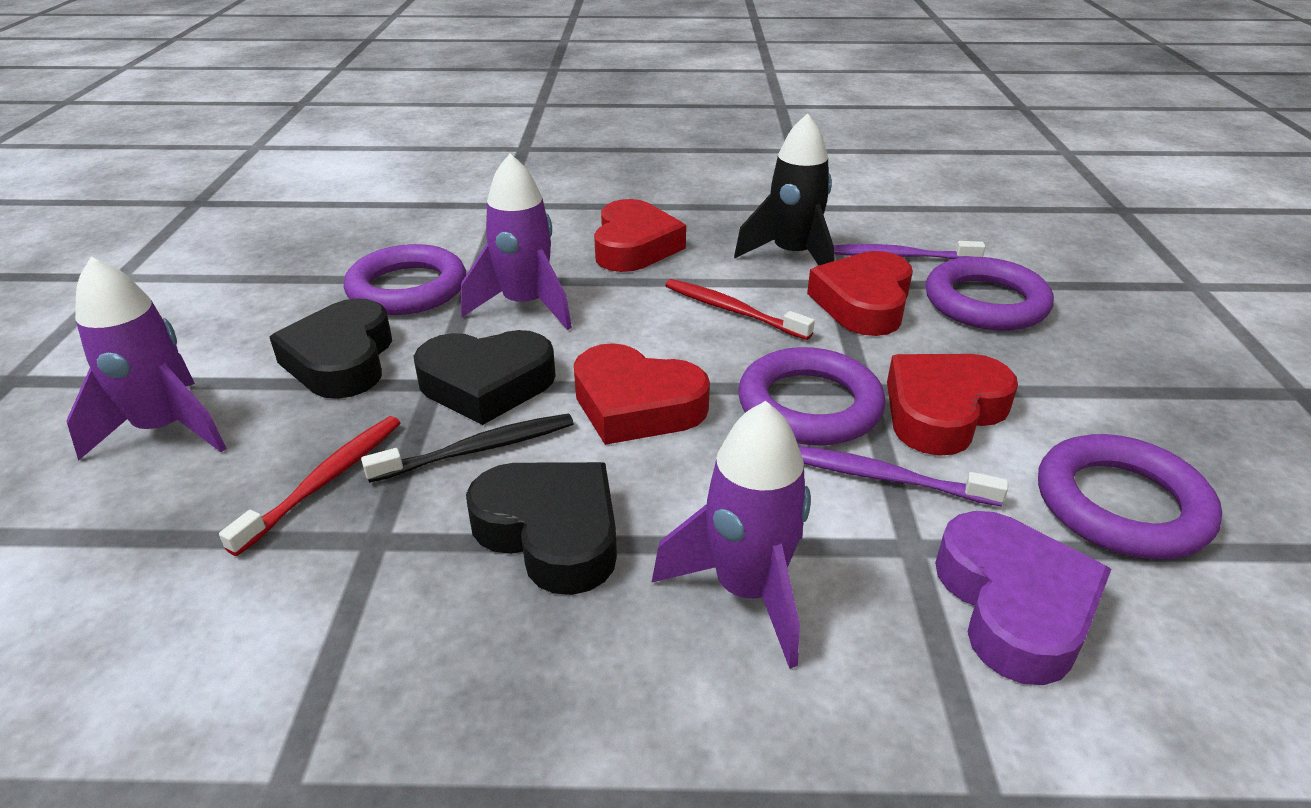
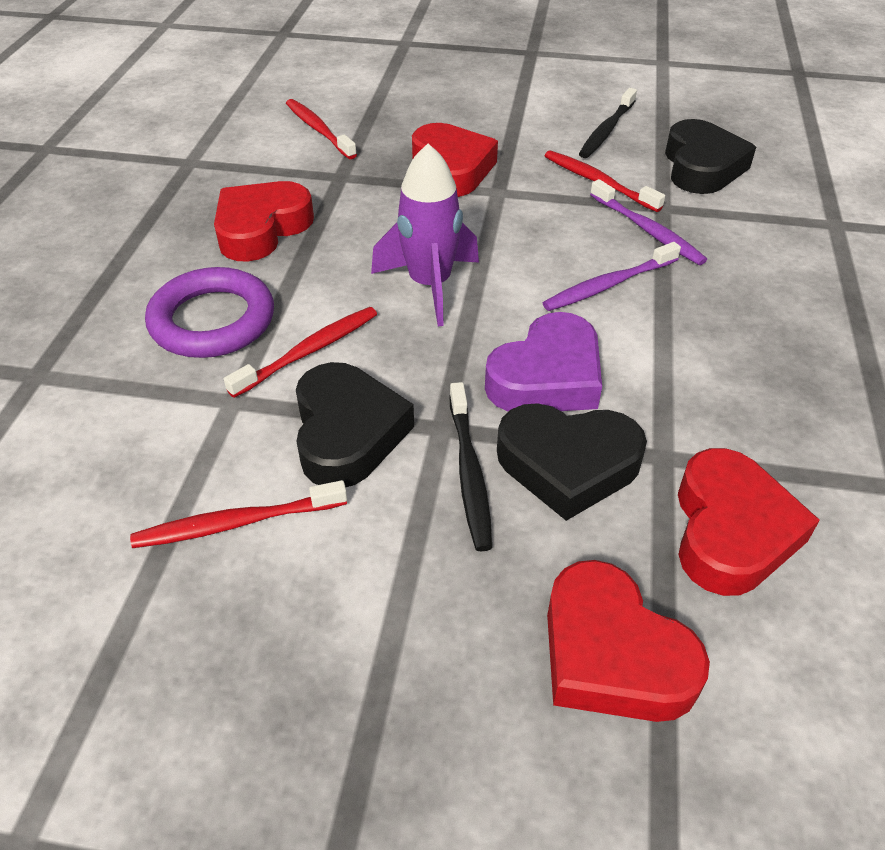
black rocket: 1 -> 0
black toothbrush: 1 -> 2
purple ring: 4 -> 1
purple rocket: 3 -> 1
red toothbrush: 2 -> 4

